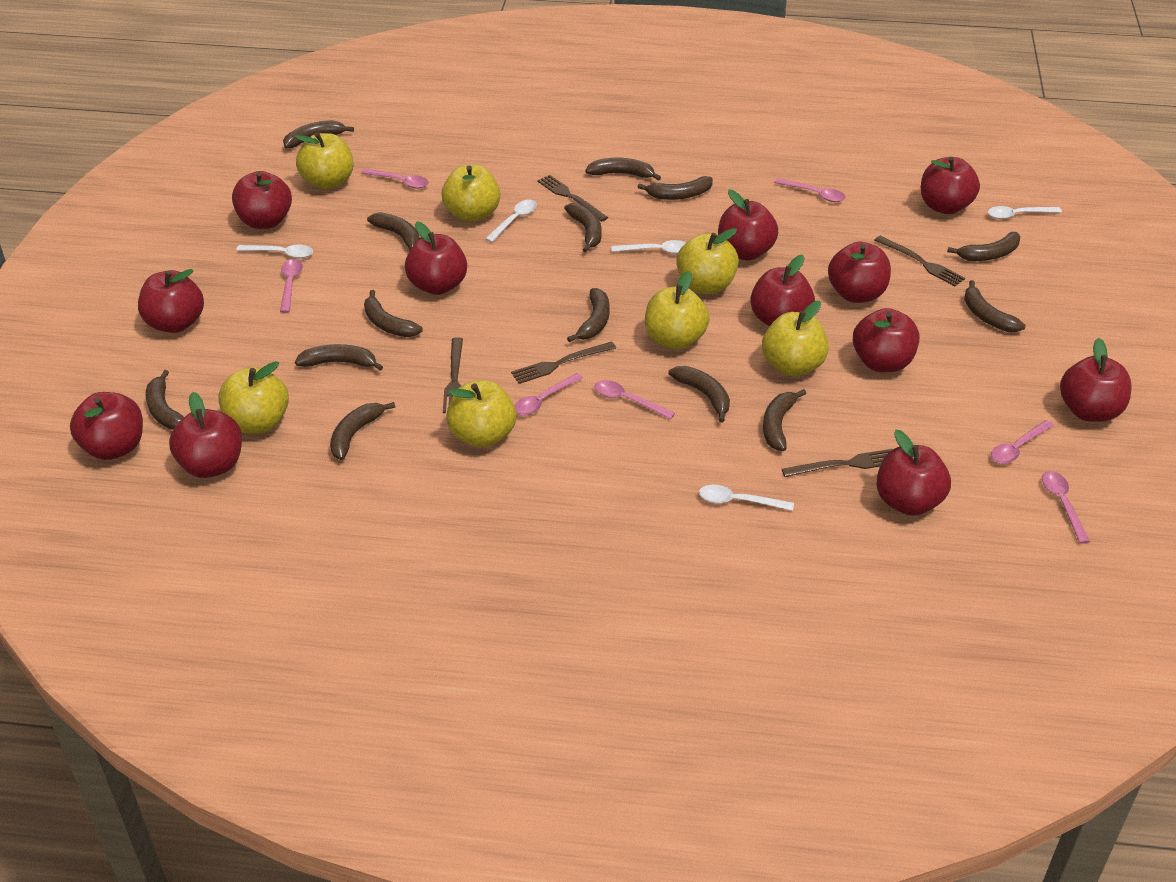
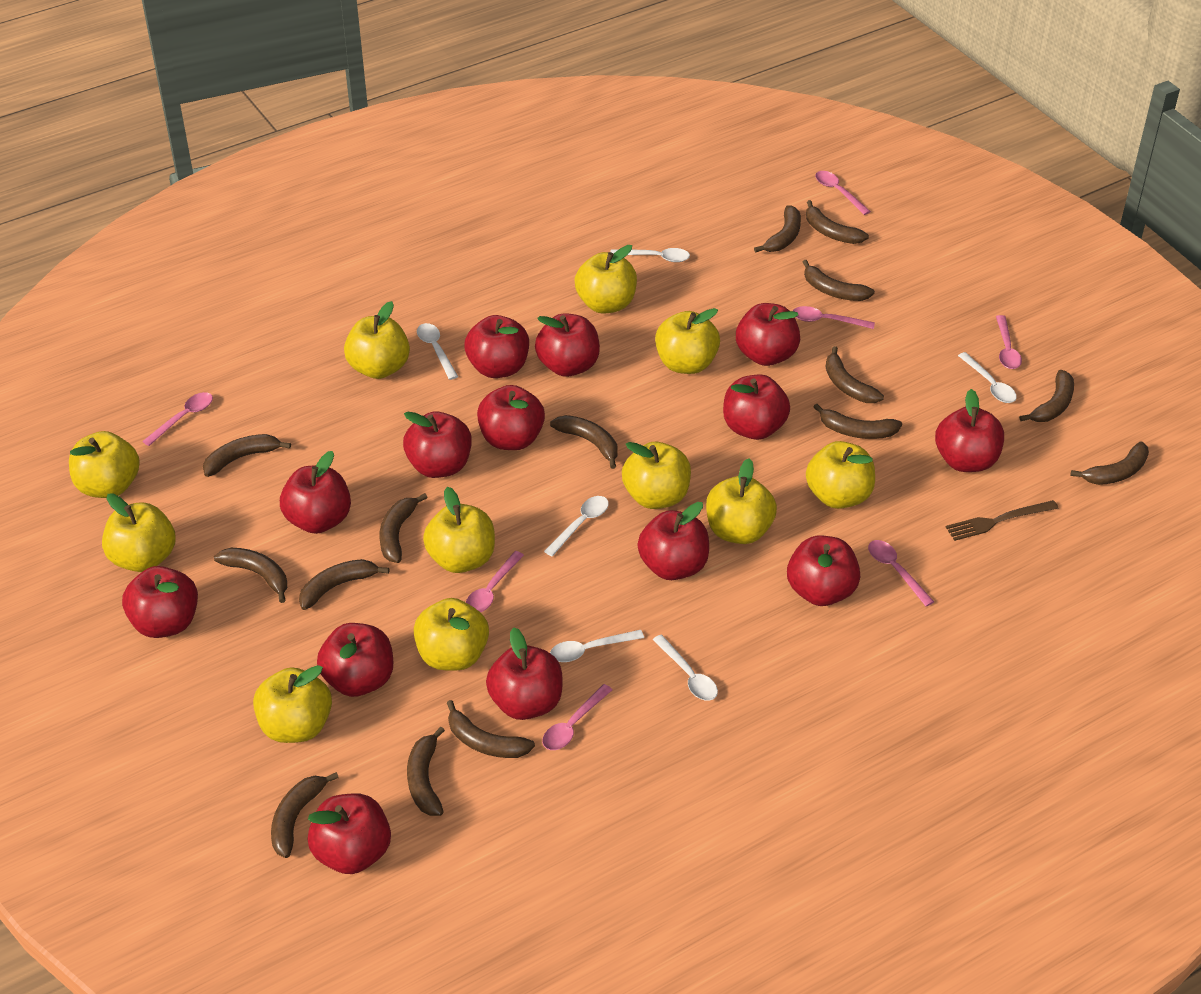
brown banana: 14 -> 15
brown fork: 5 -> 1
red apple: 12 -> 14
white spoon: 5 -> 6
yellow apple: 7 -> 11

